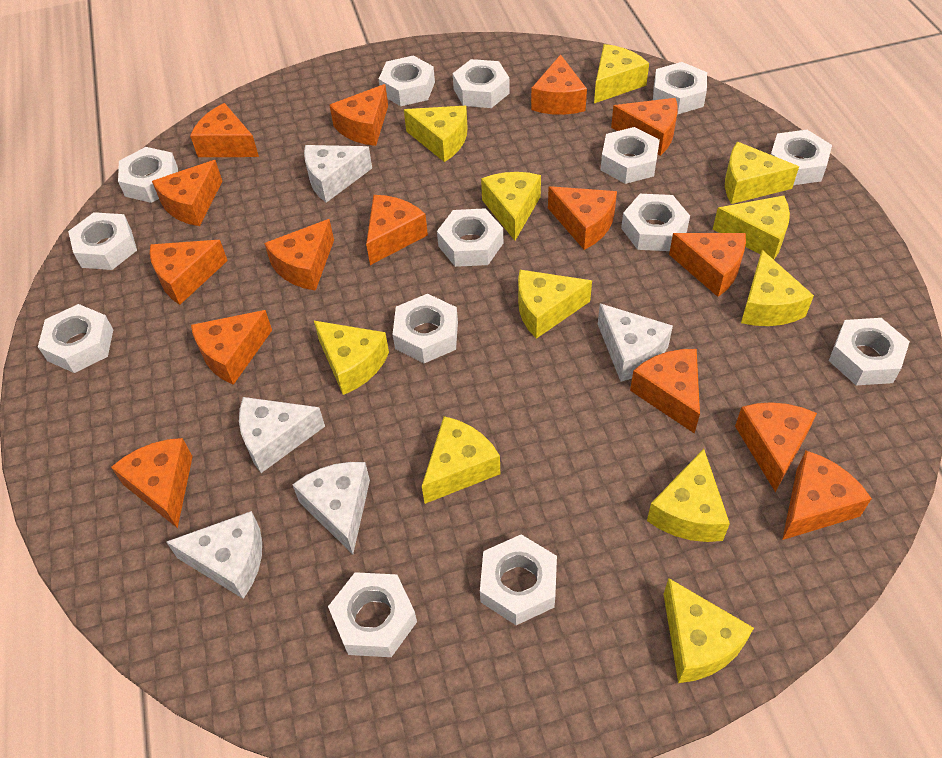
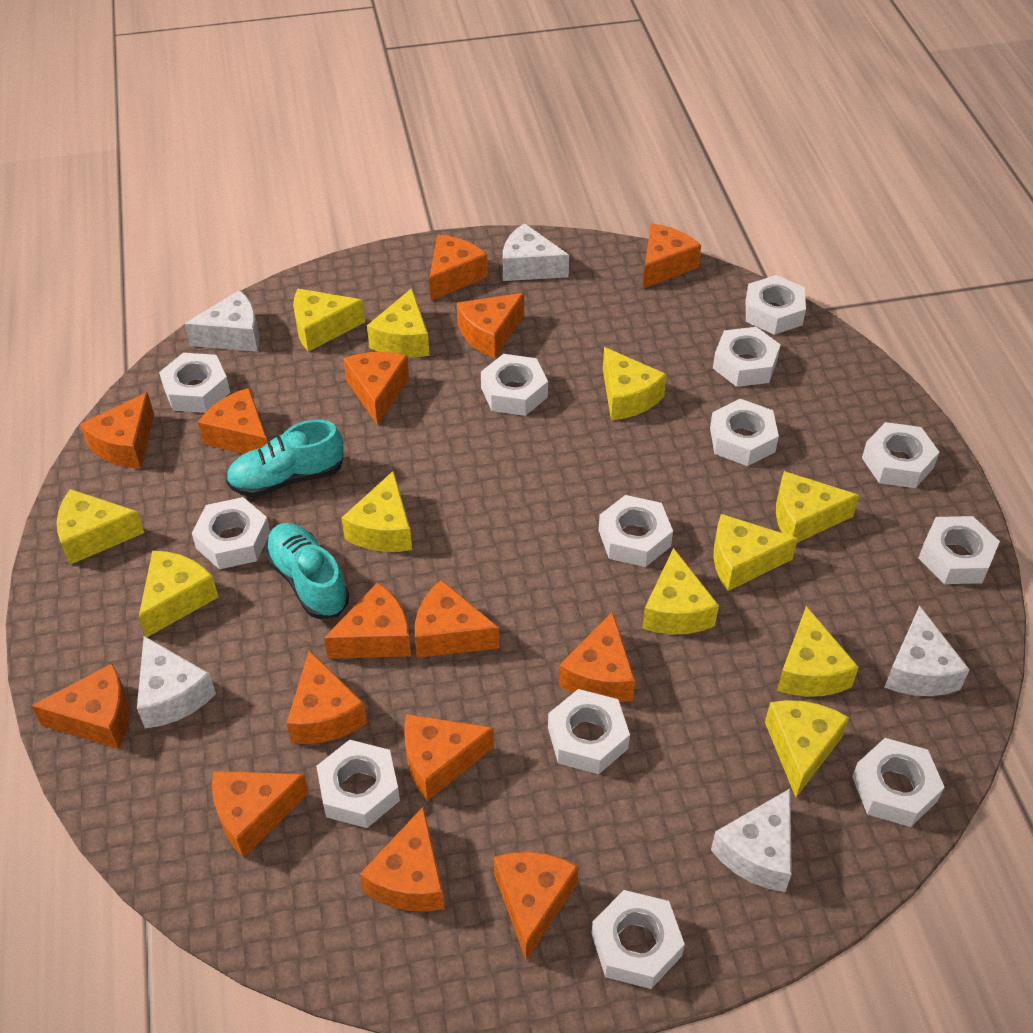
turquoise shoe: 0 -> 2
white nut: 14 -> 13

